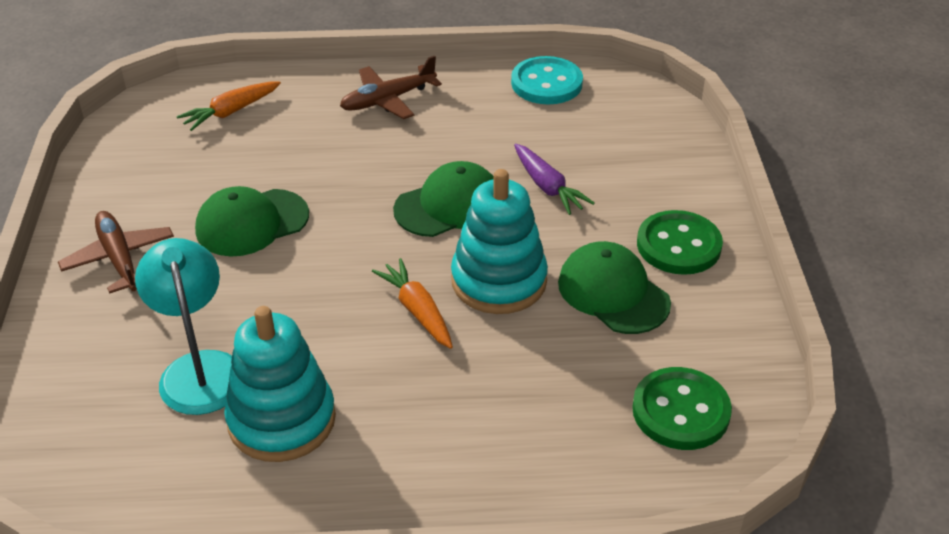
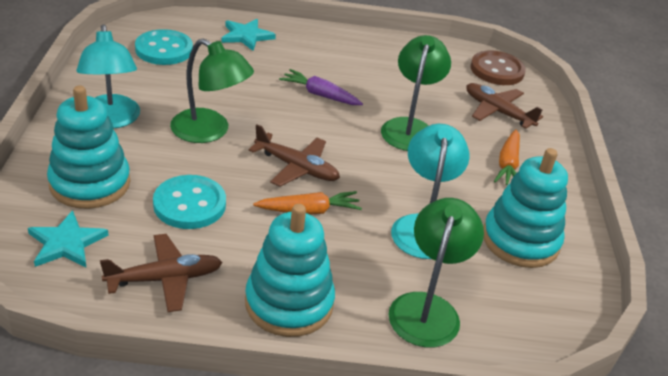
brown button: 0 -> 1
brown plane: 2 -> 3
green button: 2 -> 0
green cap: 3 -> 0
green lamp: 0 -> 3
turquoise button: 1 -> 2
turquoise lamp: 1 -> 2
turquoise stacking toy: 2 -> 3
turquoise star: 0 -> 2

